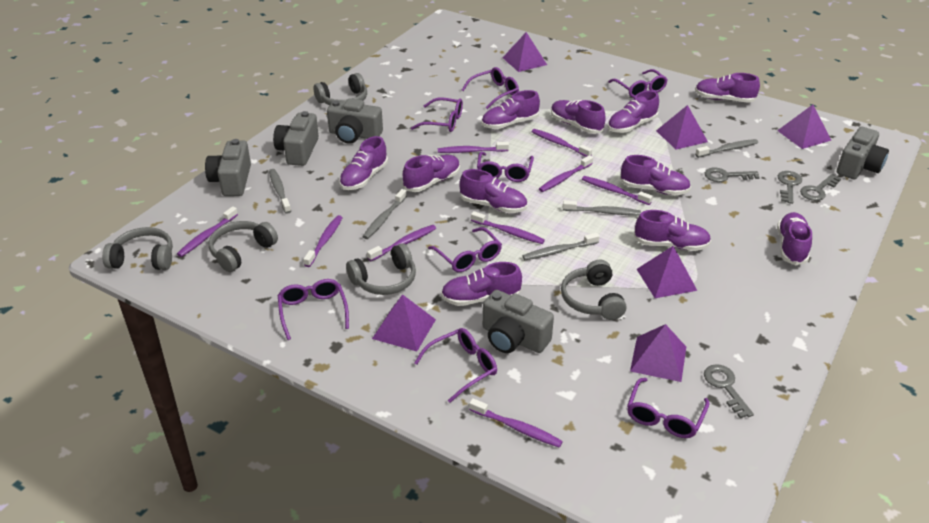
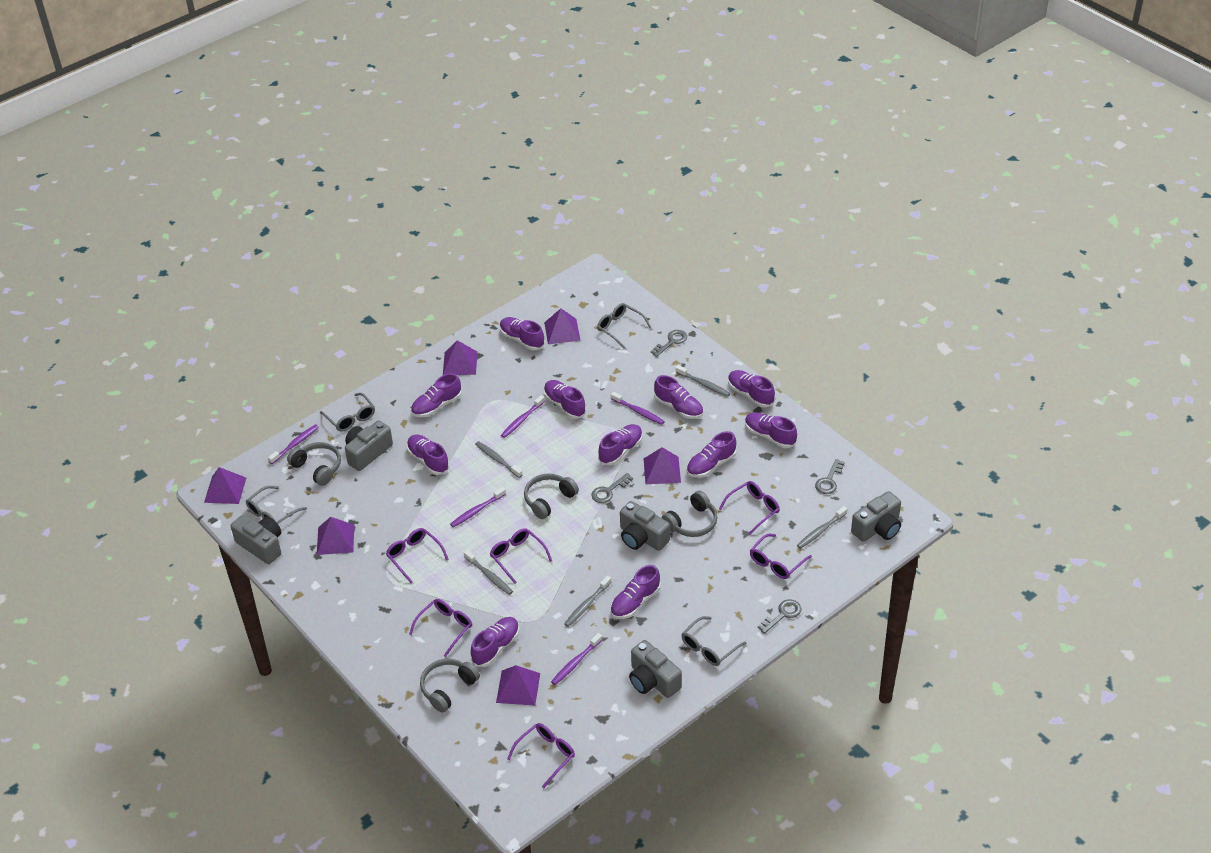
grey glasses: 0 -> 4
grey headphones: 5 -> 4
purple glasses: 8 -> 6
purple toothbrush: 9 -> 5

